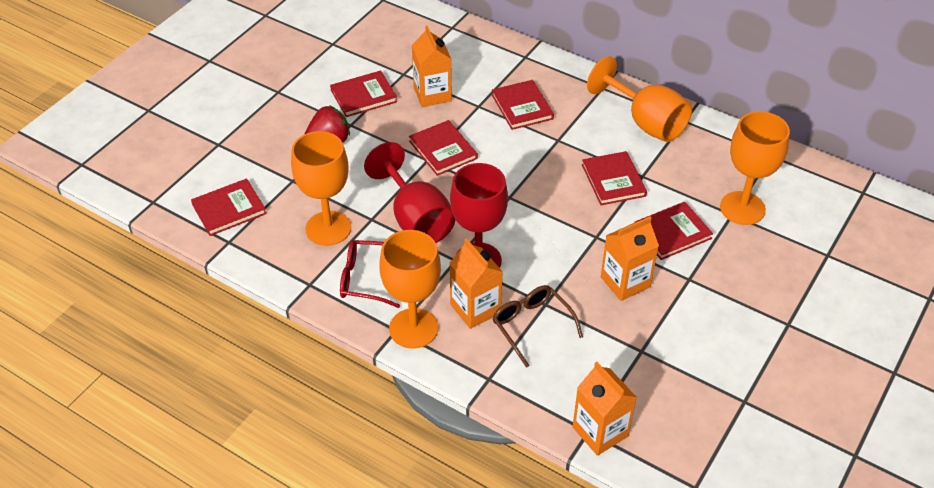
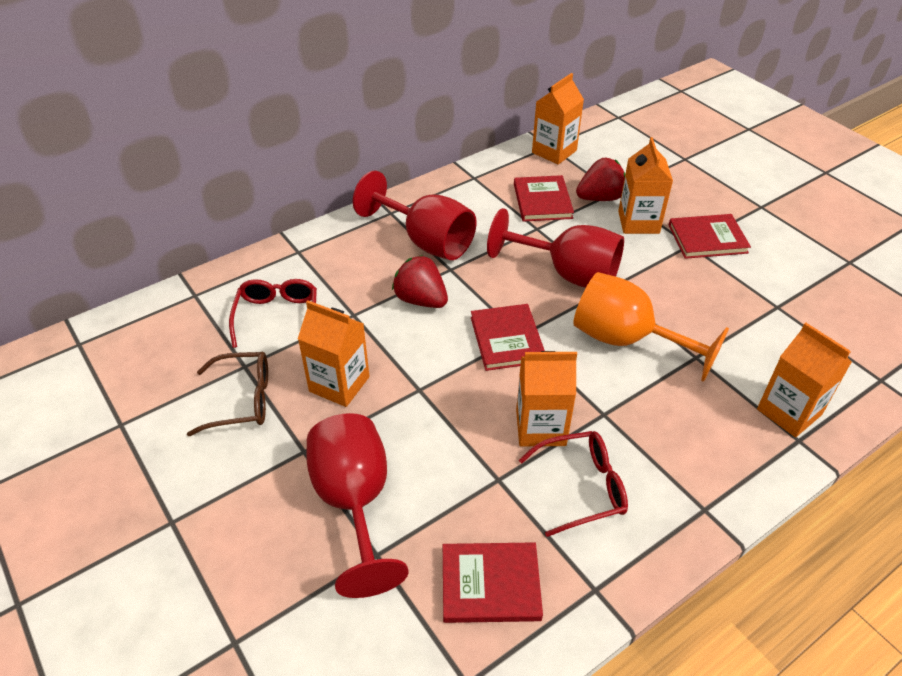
orange carton: 4 -> 5
orange goblet: 4 -> 1
red book: 6 -> 4
red glasses: 1 -> 2
red goblet: 2 -> 3
red strawberry: 1 -> 2

